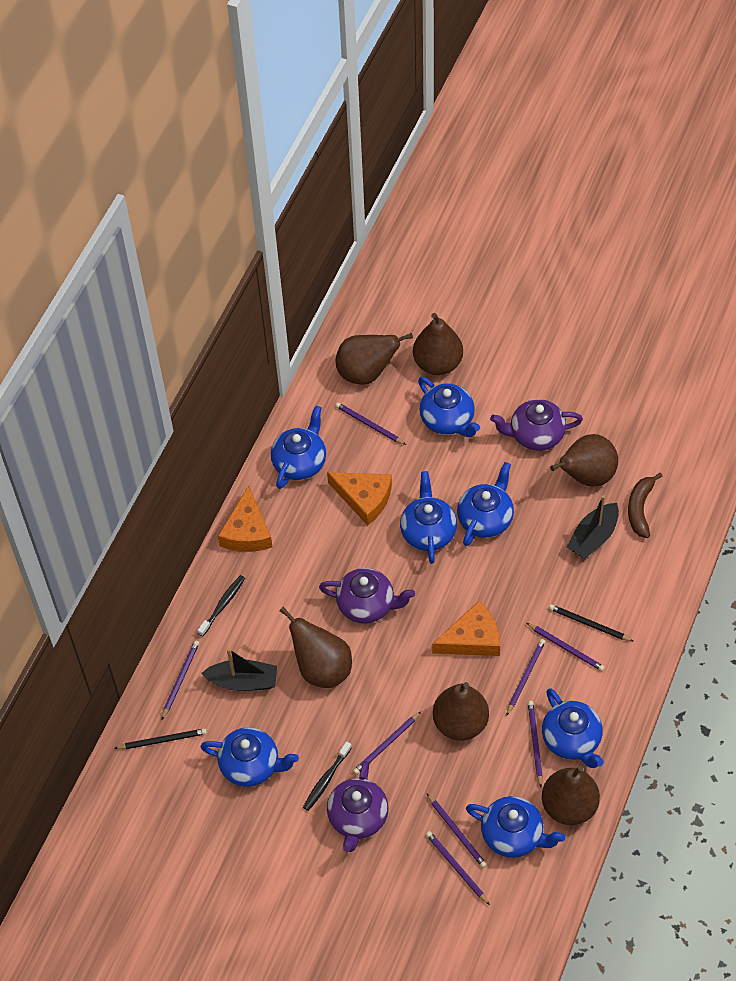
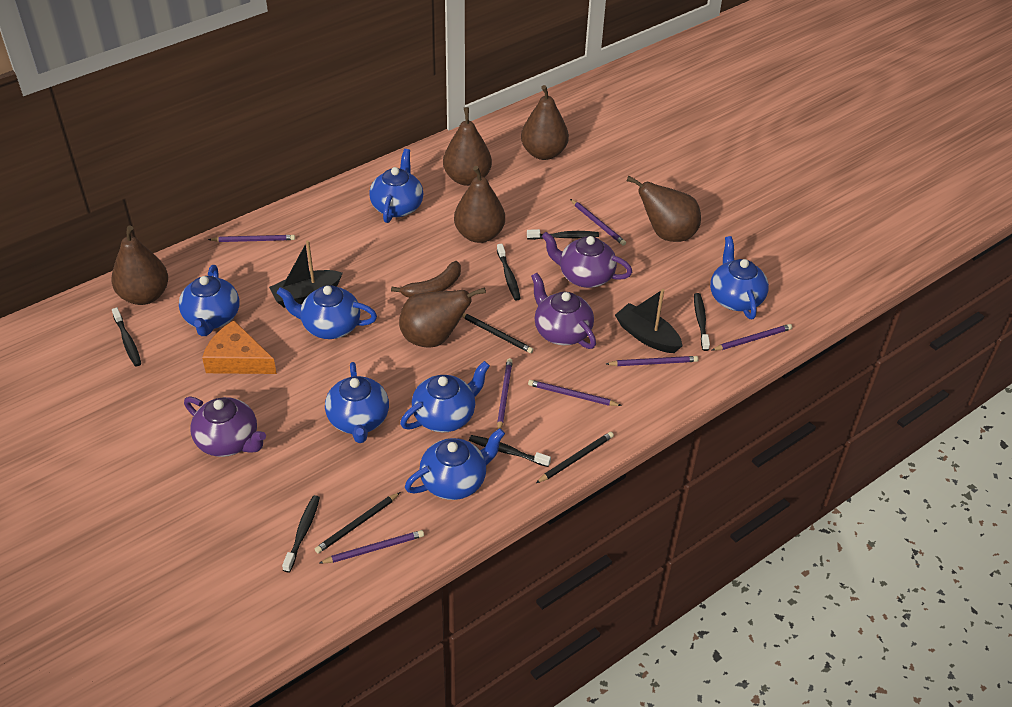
black pencil: 2 -> 3
black toothbrush: 2 -> 6
orange cheese: 3 -> 1
purple pencil: 8 -> 7

